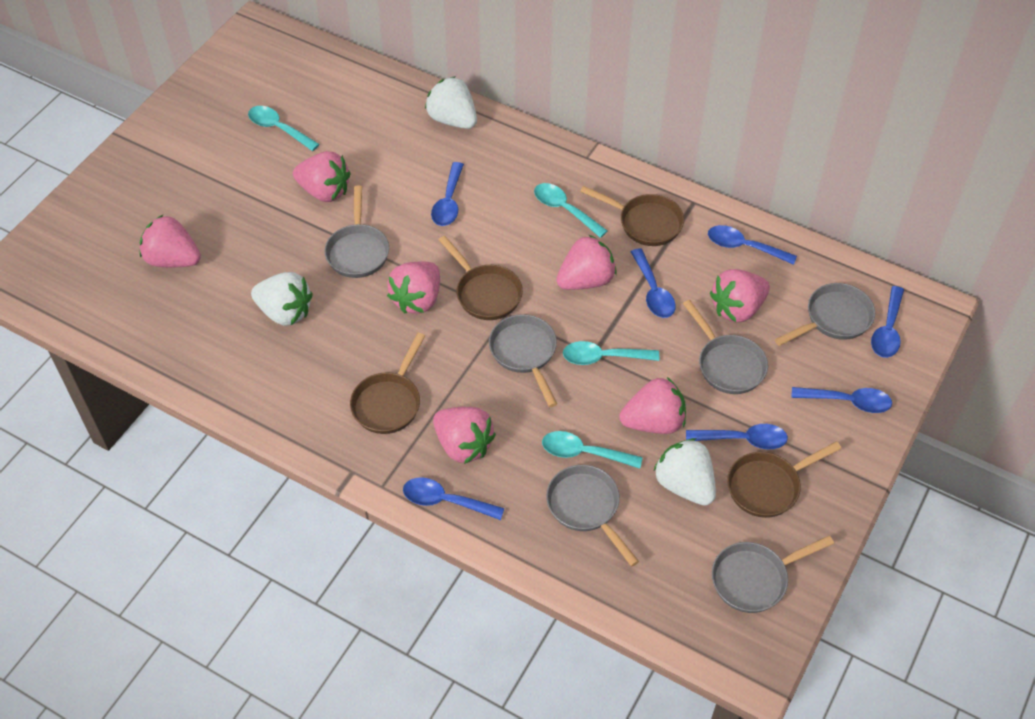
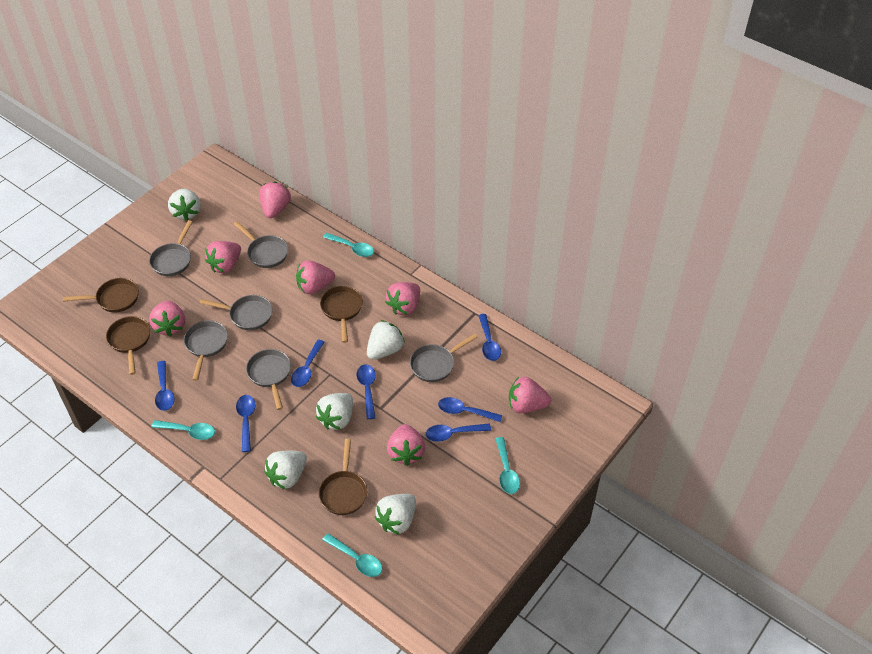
white strawberry: 3 -> 5

